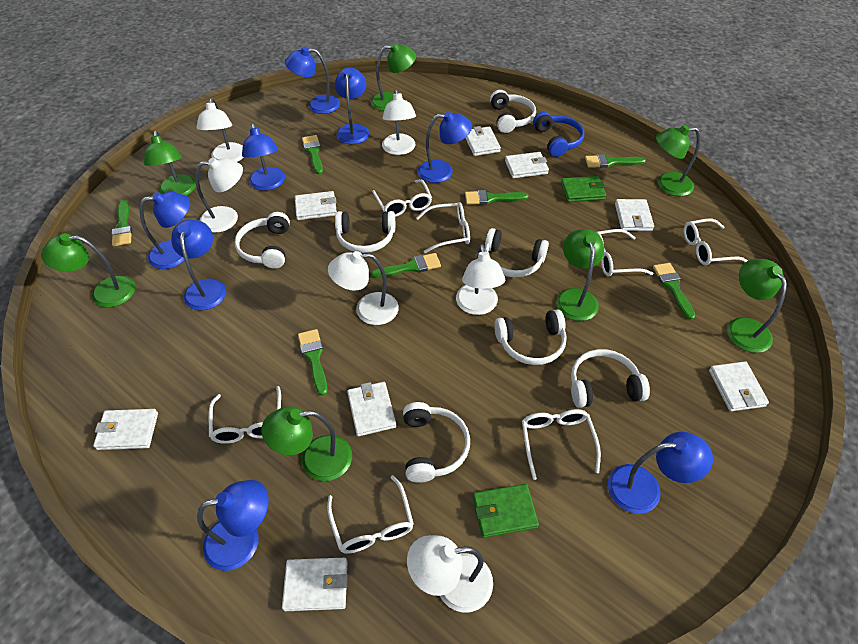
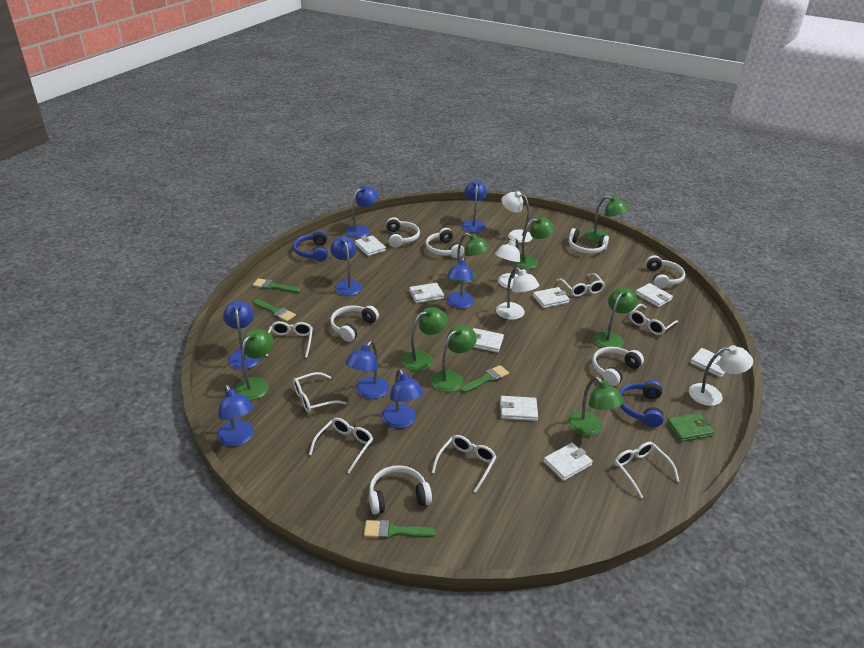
blue headphones: 1 -> 2
green brush: 7 -> 4
green lamp: 7 -> 8
green wallet: 2 -> 1
white lamp: 6 -> 4

